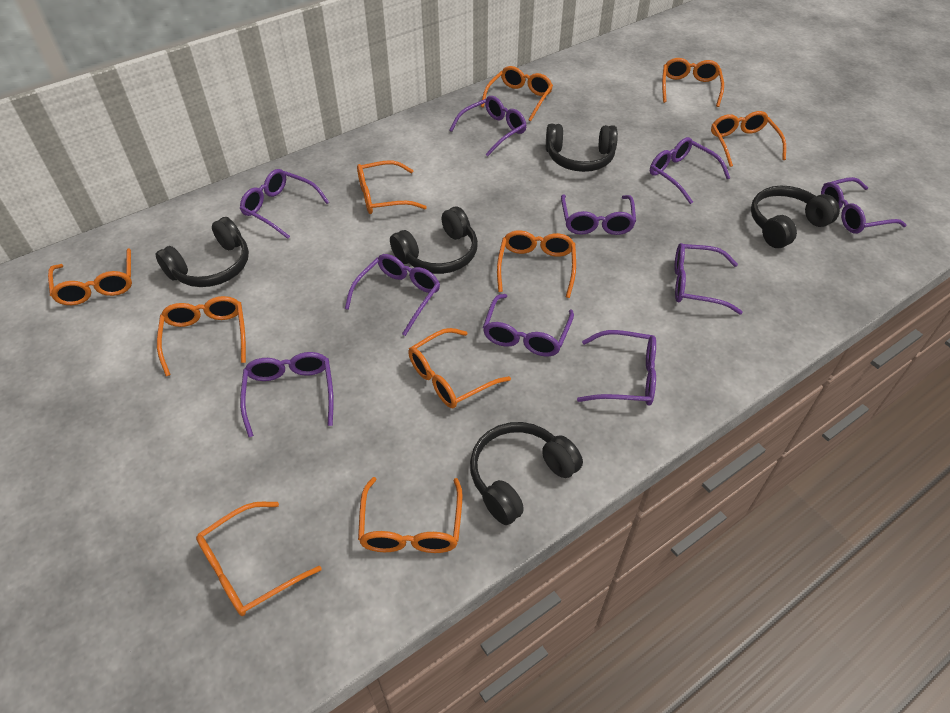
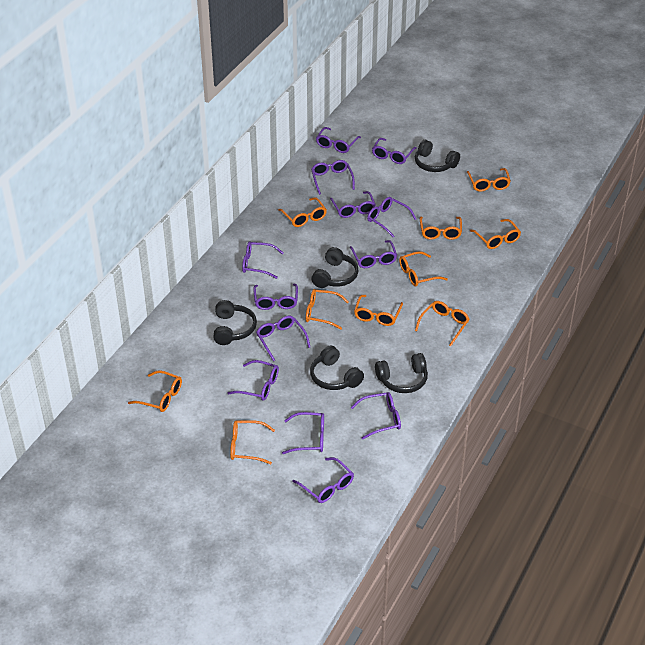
purple glasses: 10 -> 13

